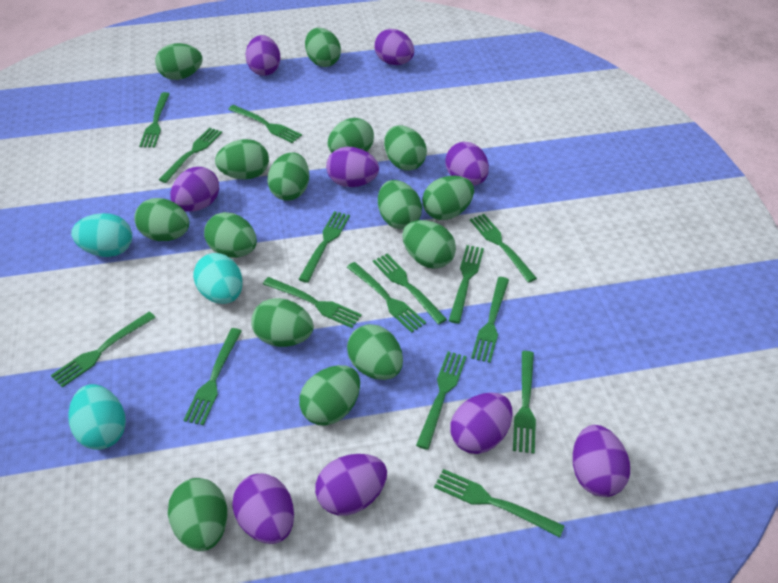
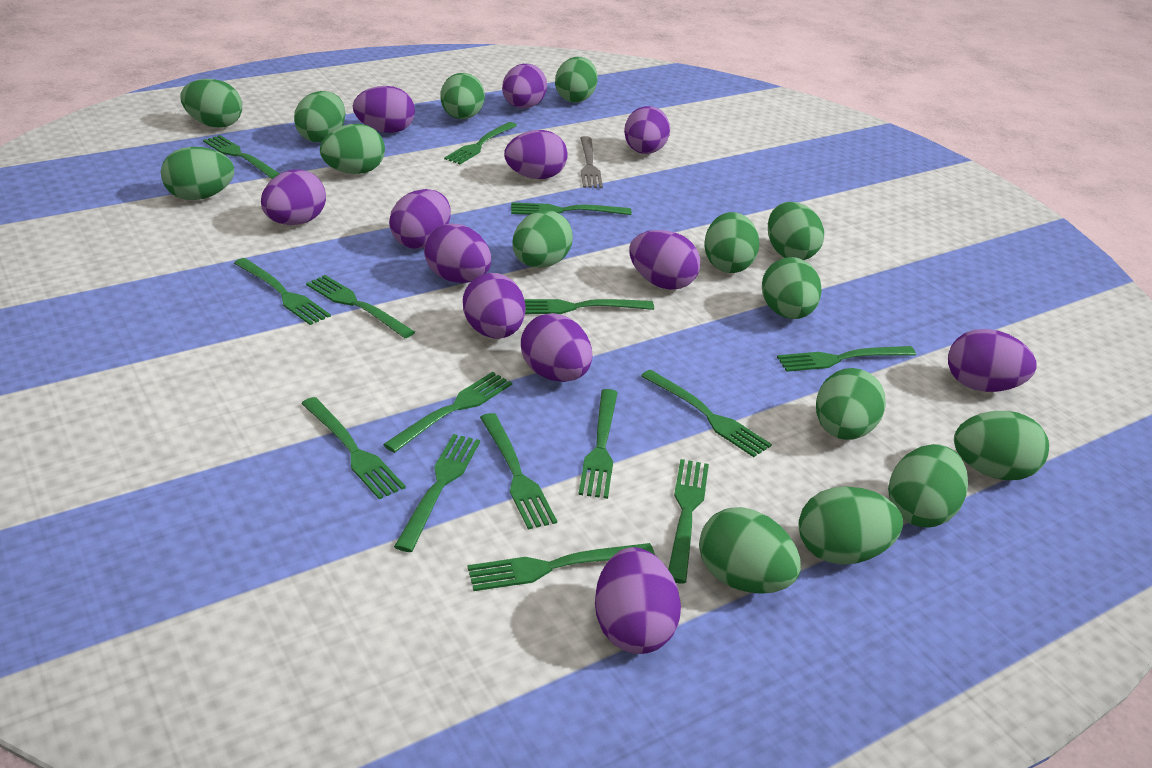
grey fork: 0 -> 1
purple egg: 9 -> 12
turquoise egg: 3 -> 0

